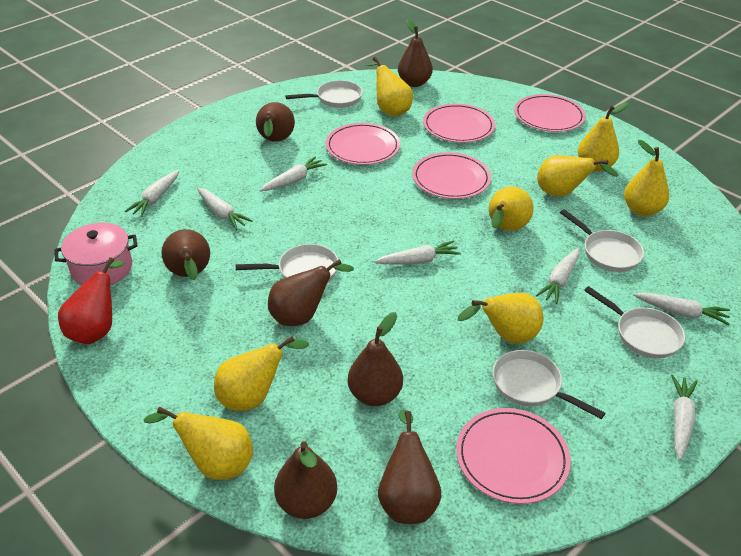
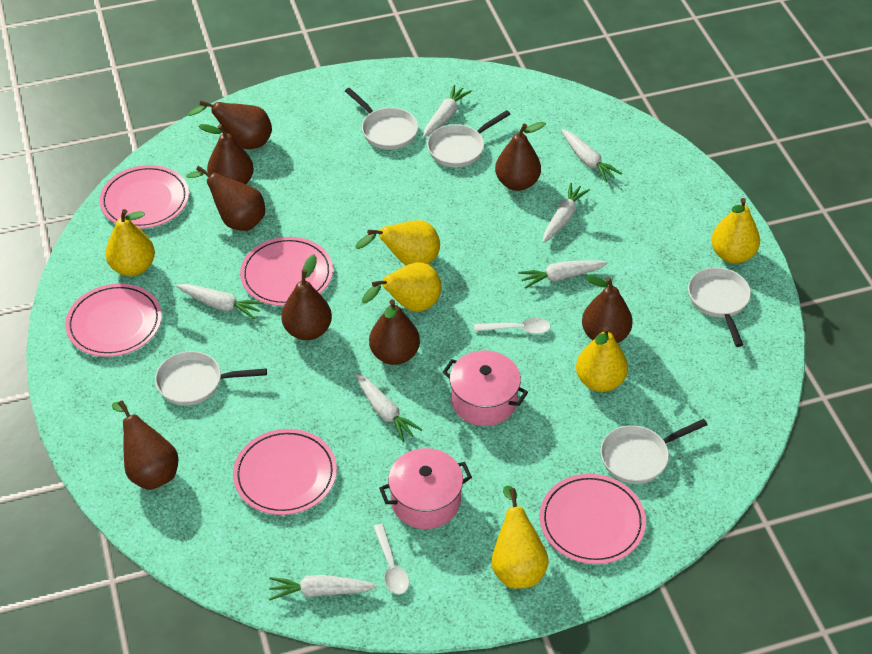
brown pear: 7 -> 8
pink pot: 1 -> 2
red pear: 1 -> 0
white spoon: 0 -> 2
yellow pear: 8 -> 6

